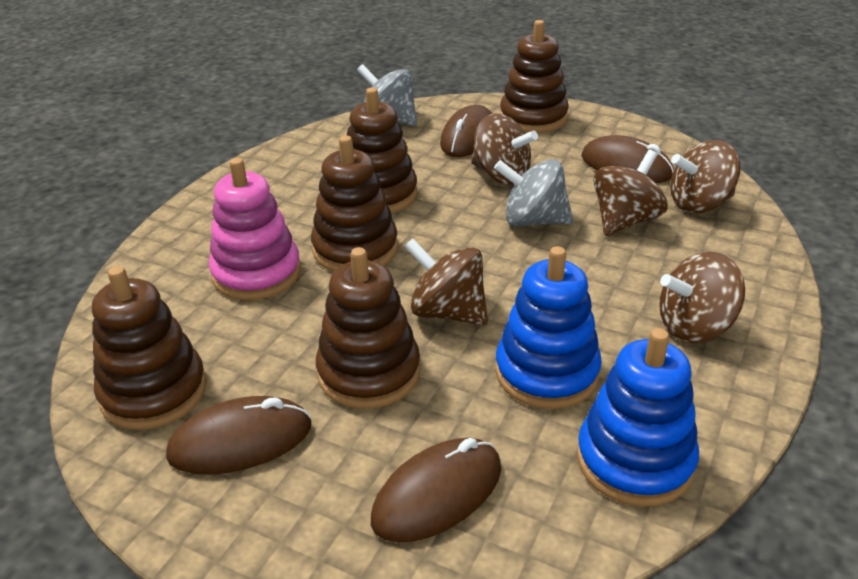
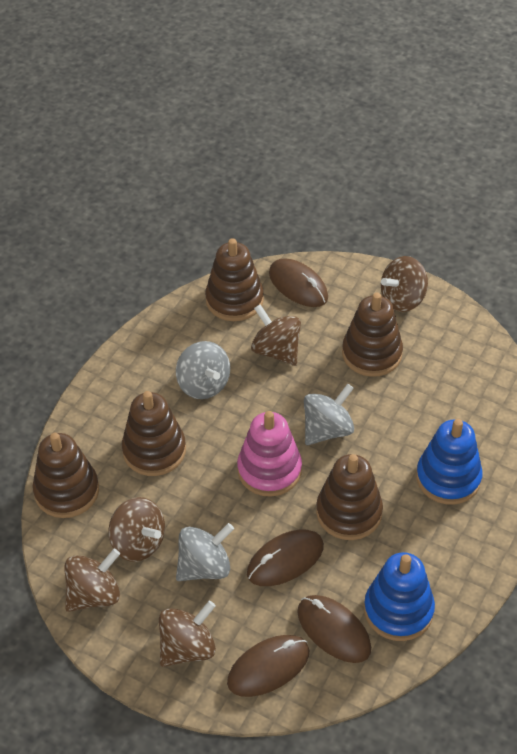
grey spinning top: 2 -> 3

